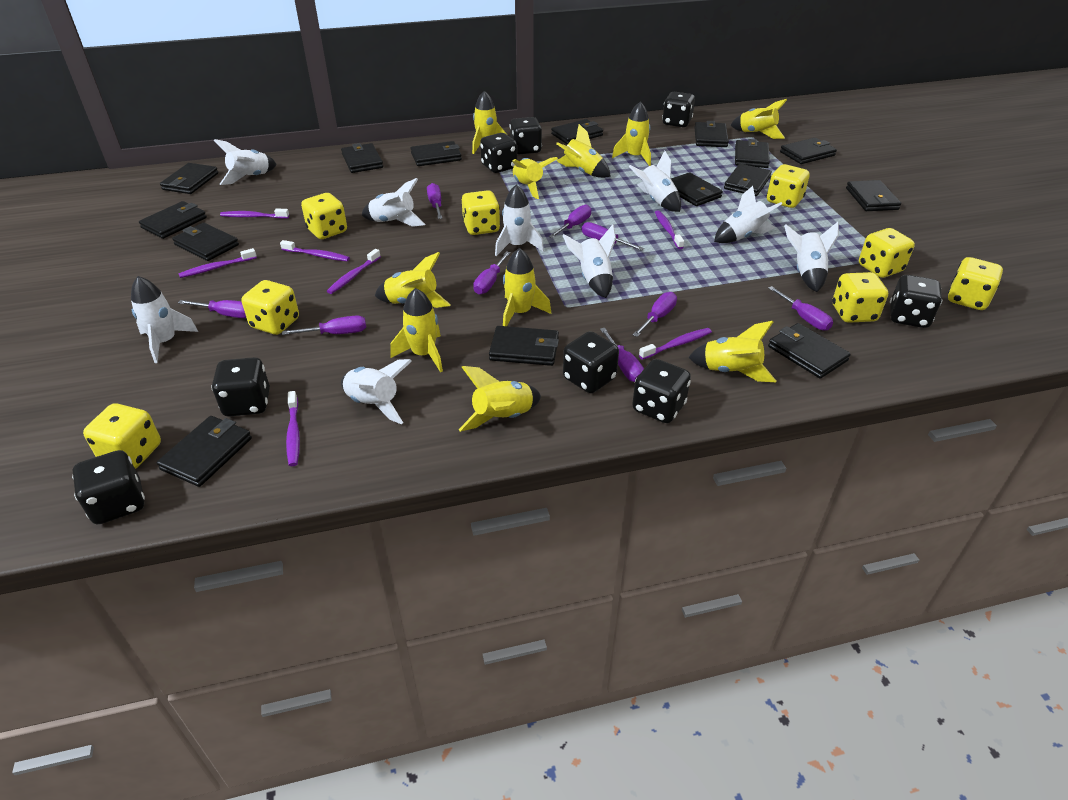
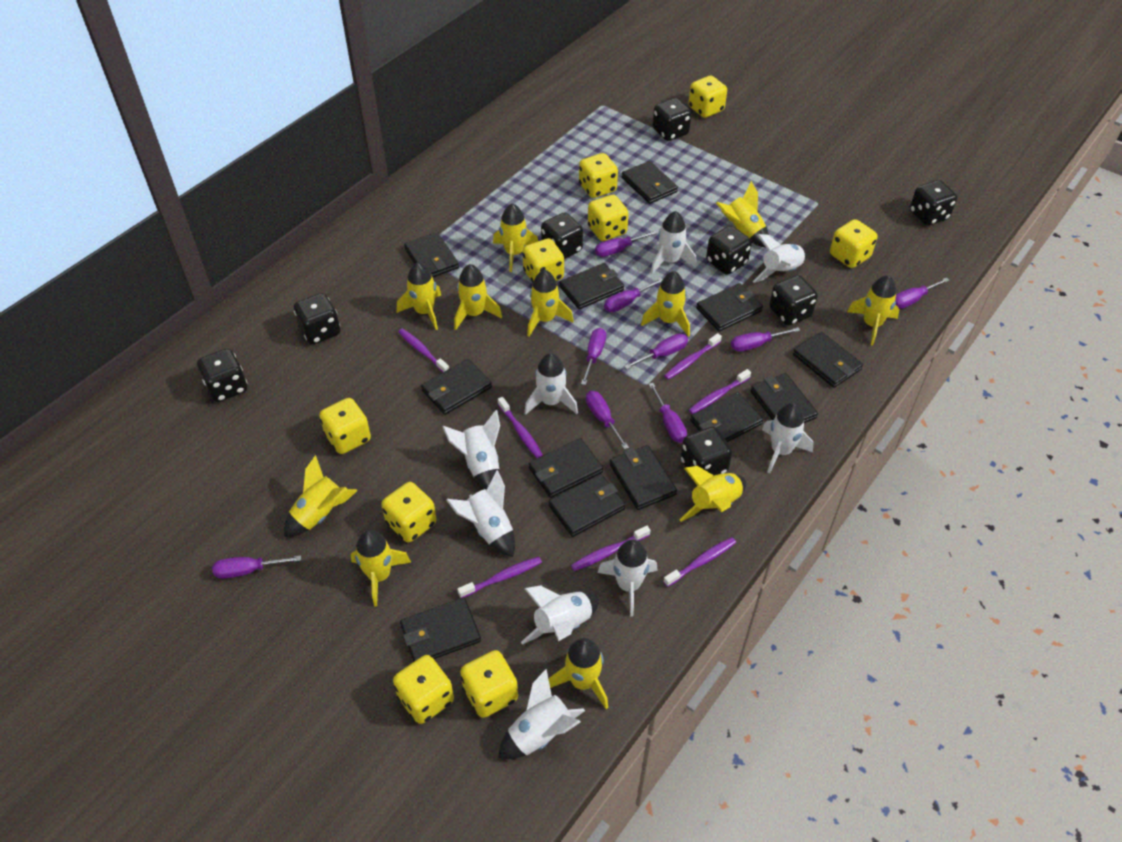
black wallet: 15 -> 12
yellow dice: 8 -> 9
yellow rocket: 10 -> 11

